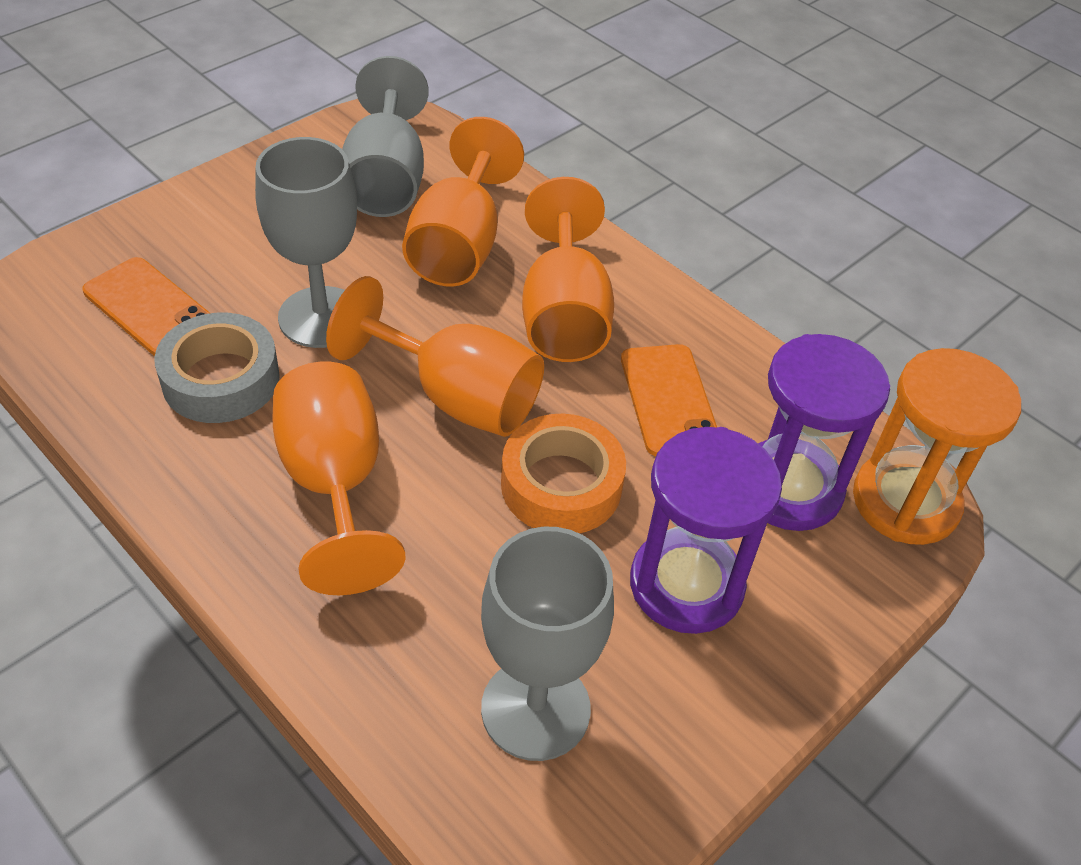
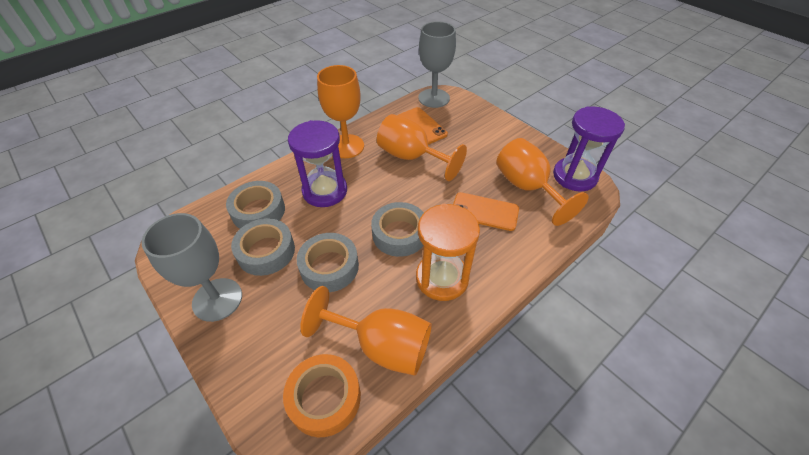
grey goblet: 3 -> 2
grey tape: 1 -> 4

